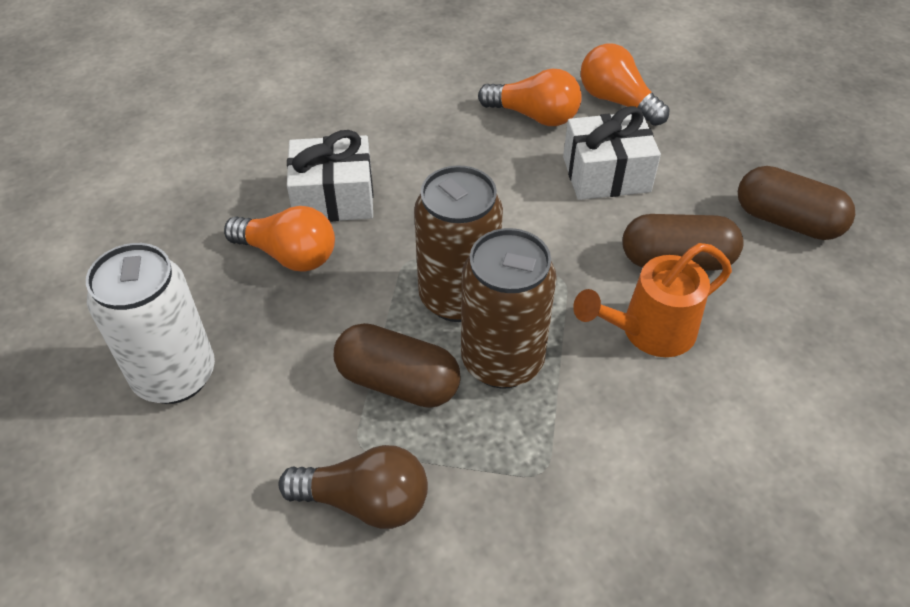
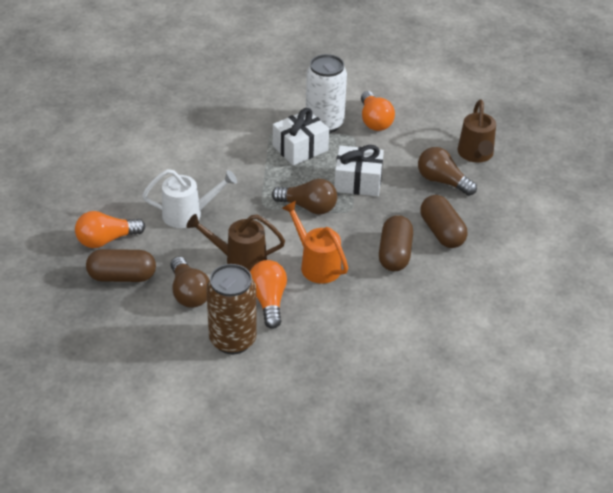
brown can: 2 -> 1
brown light bulb: 1 -> 3
brown watering can: 0 -> 2
white watering can: 0 -> 1

